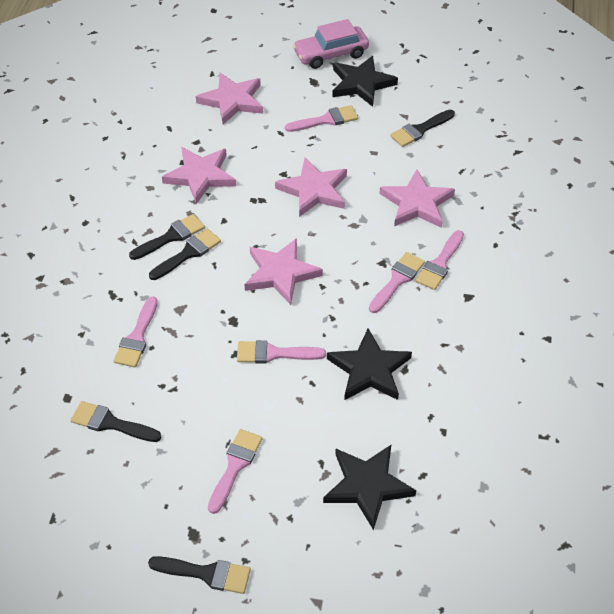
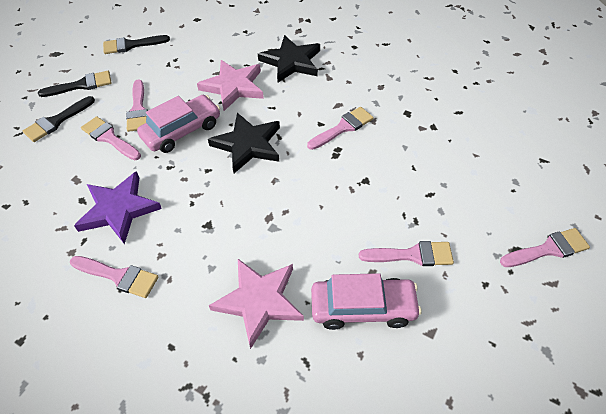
black brush: 5 -> 3
black star: 3 -> 2
pink car: 1 -> 2
pink star: 5 -> 2
purple star: 0 -> 1

